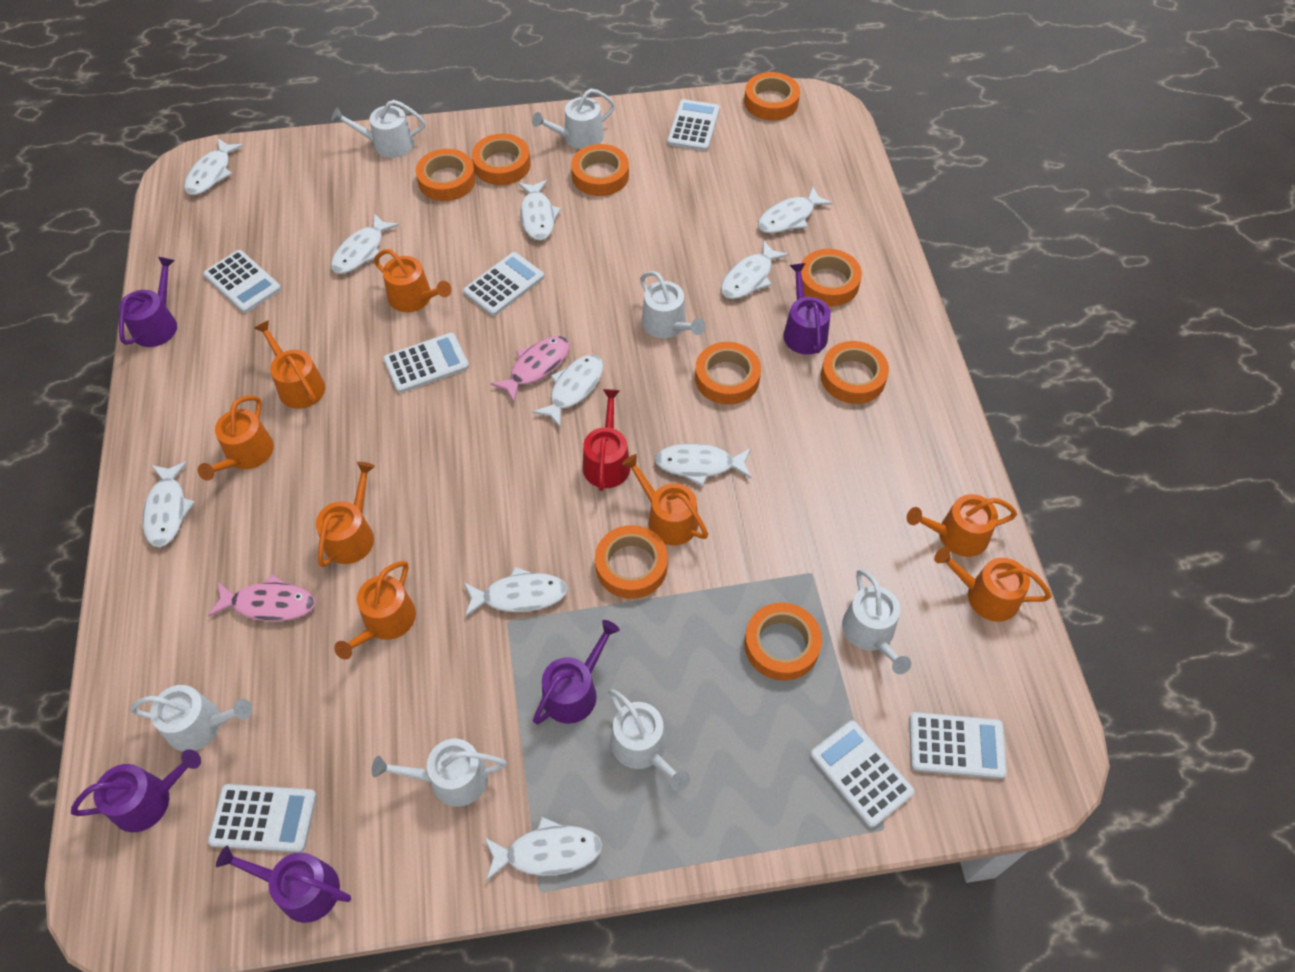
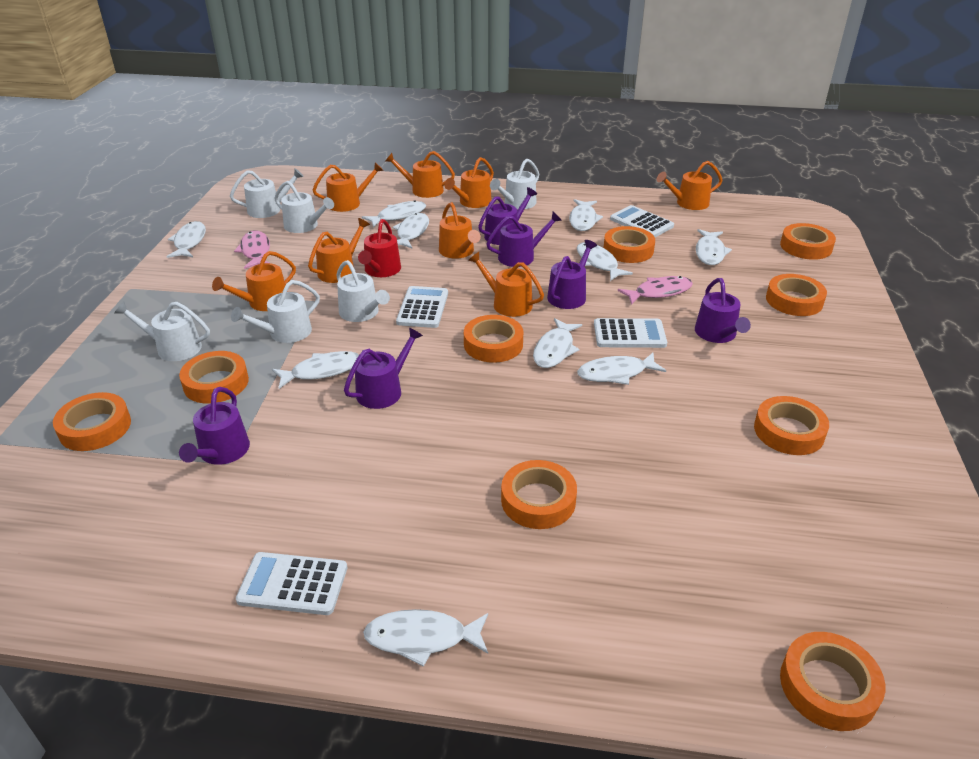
purple watering can: 5 -> 6
white calculator: 7 -> 4
white watering can: 7 -> 6

